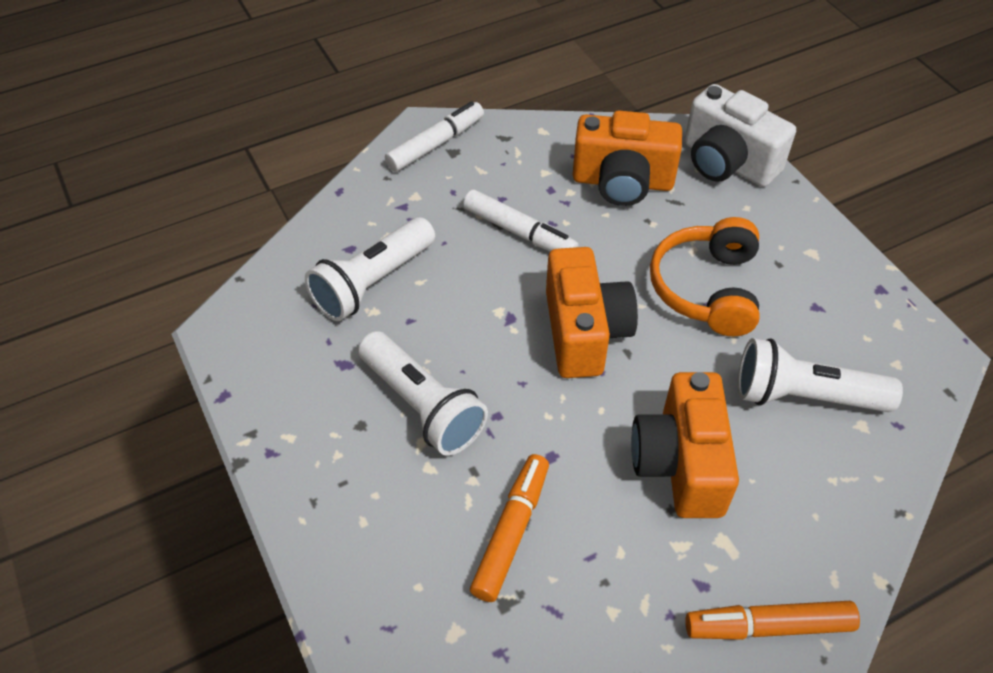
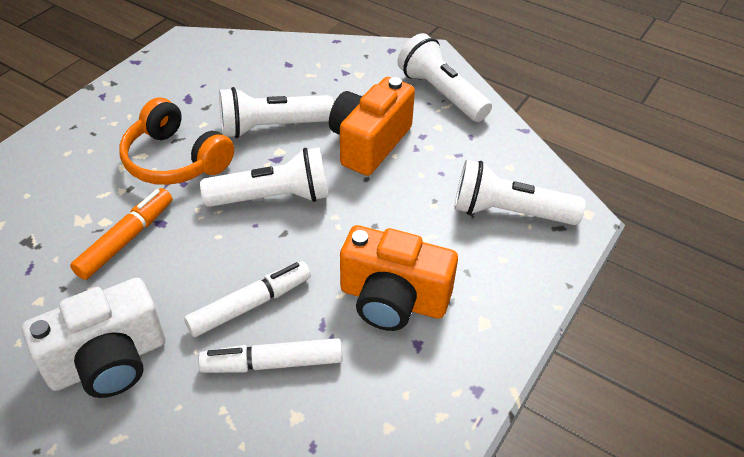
orange camera: 3 -> 2
orange marker: 2 -> 1
white flashlight: 3 -> 4

